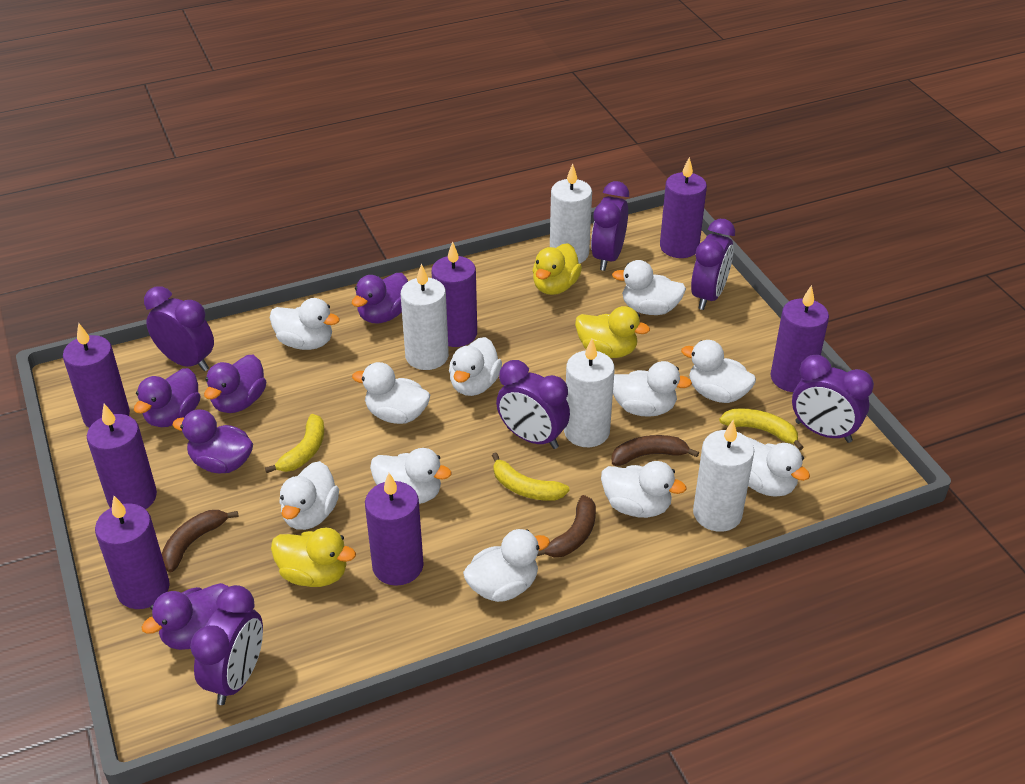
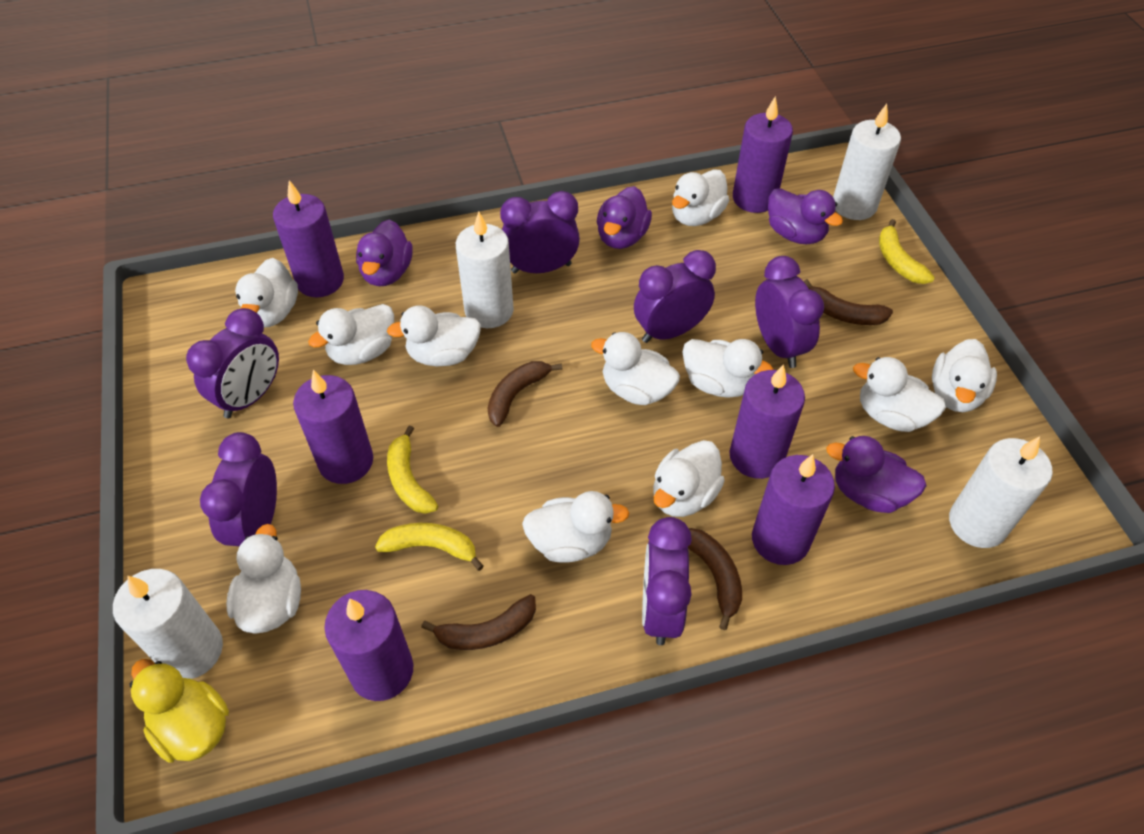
brown banana: 3 -> 4
purple candle: 7 -> 6
purple duck: 5 -> 4
yellow duck: 3 -> 1

